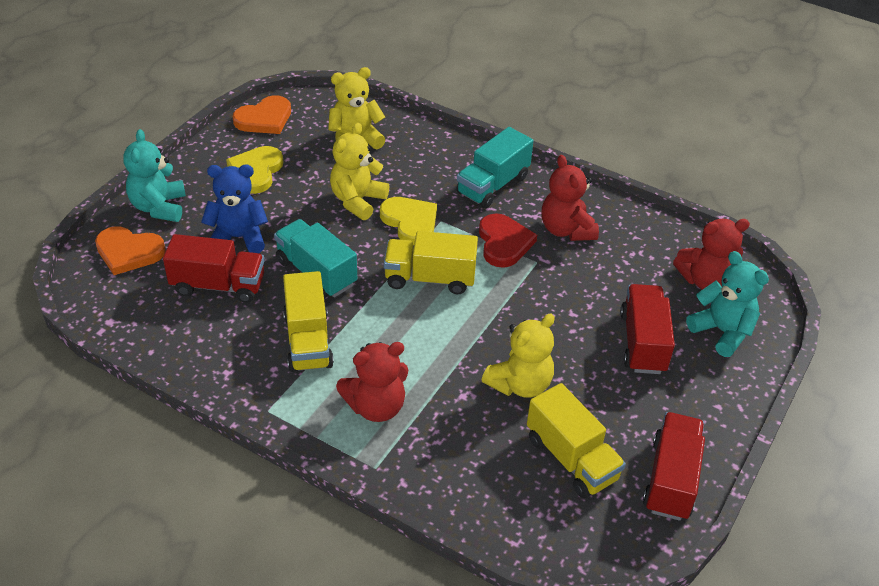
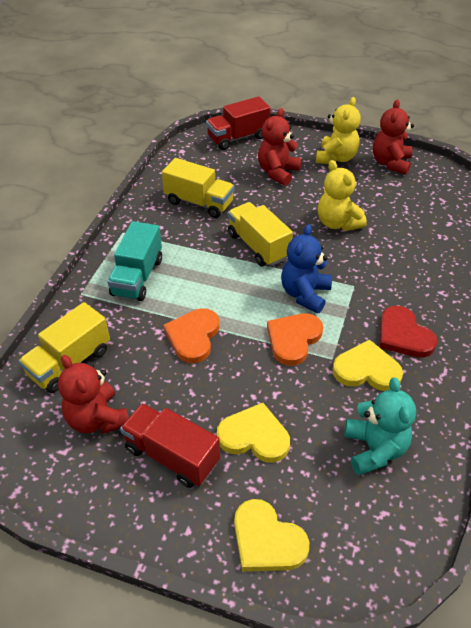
red truck: 3 -> 2
turquoise teddy bear: 2 -> 1
turquoise truck: 2 -> 1
yellow heart: 2 -> 3
yellow teddy bear: 3 -> 2

